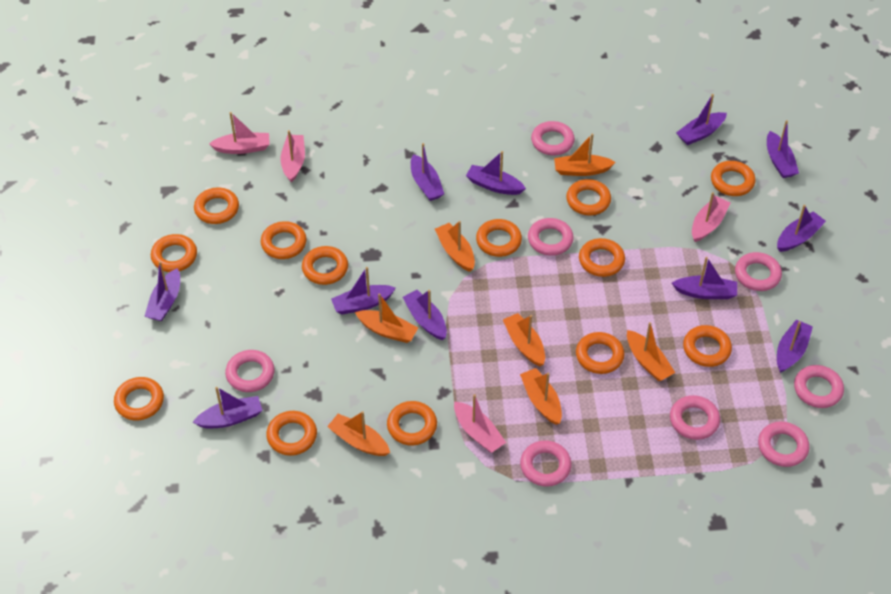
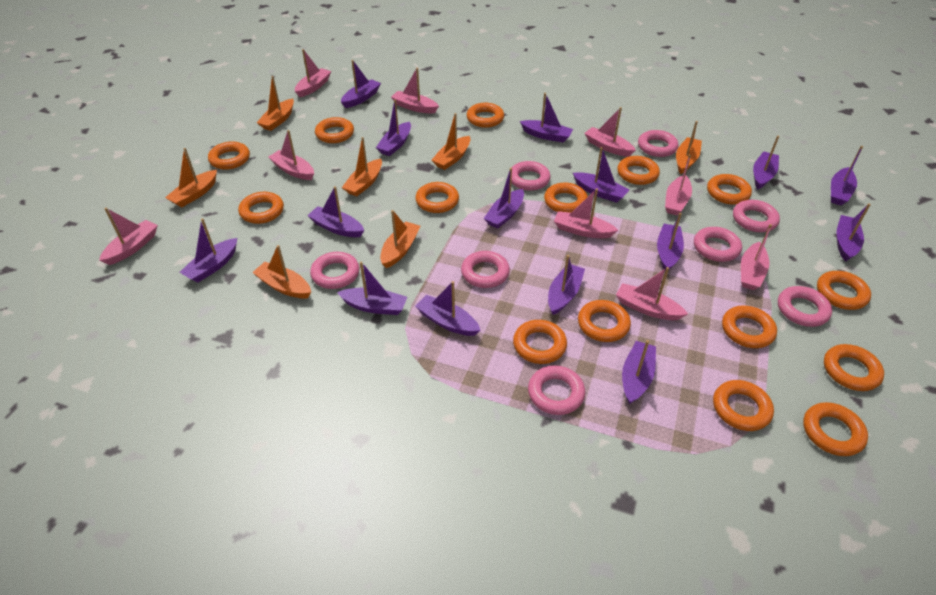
orange ring: 13 -> 15
pink boat: 4 -> 9
purple boat: 11 -> 15

